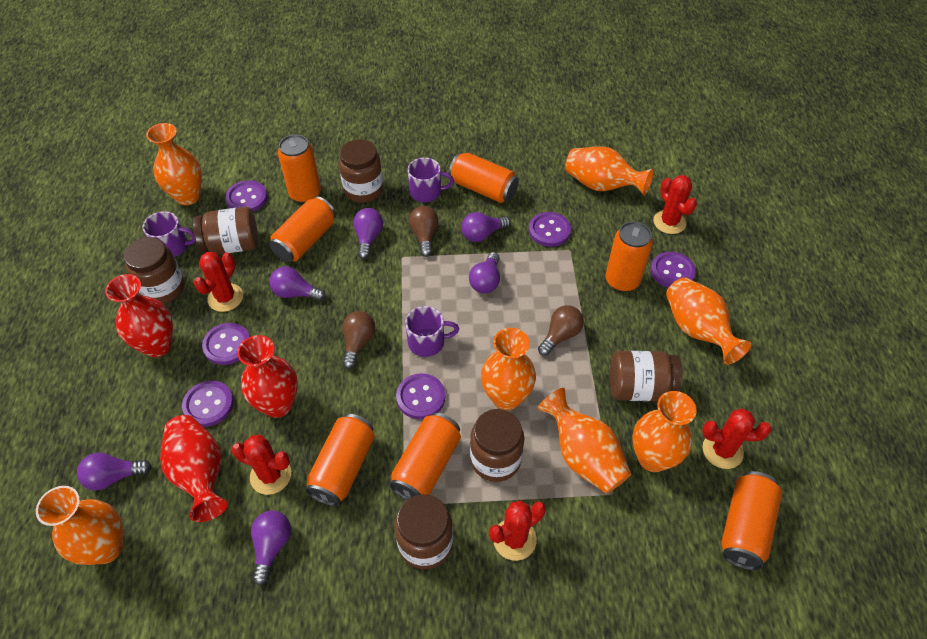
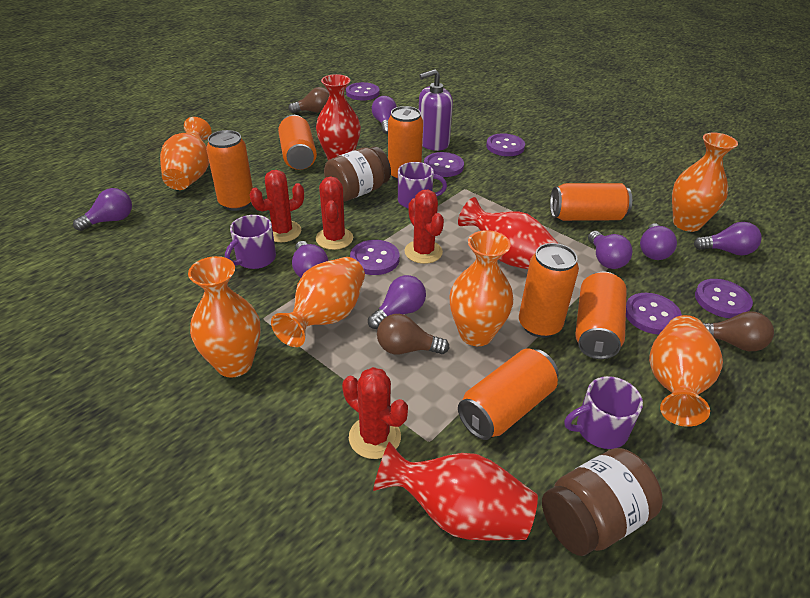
brown jar: 6 -> 2
orange vase: 7 -> 6
purple light bulb: 6 -> 7
purple soap dispenser: 0 -> 1
red cactus: 5 -> 4

